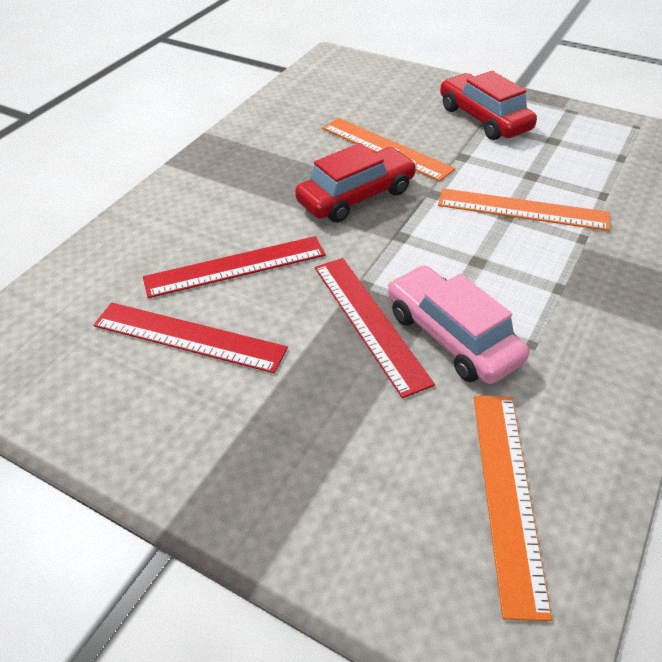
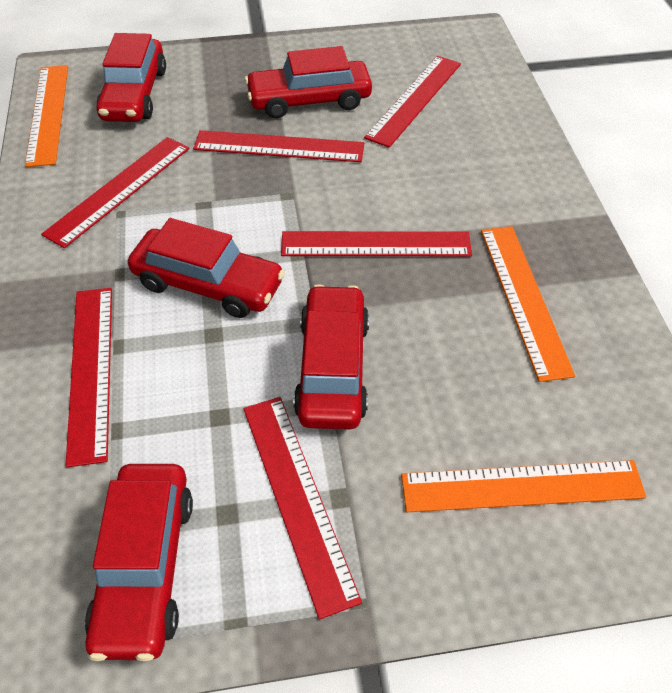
pink car: 1 -> 0
red car: 2 -> 5
red ruler: 3 -> 6

